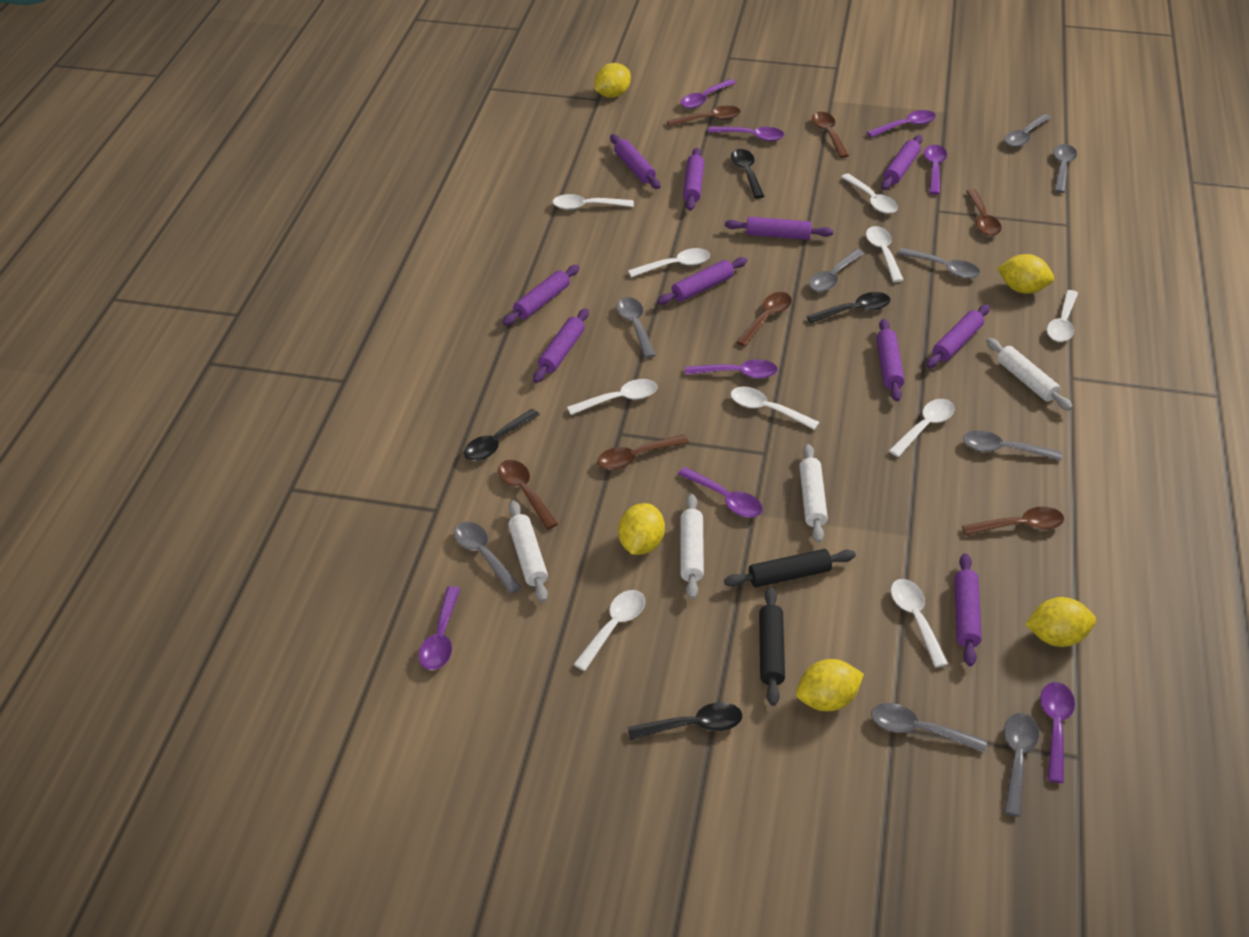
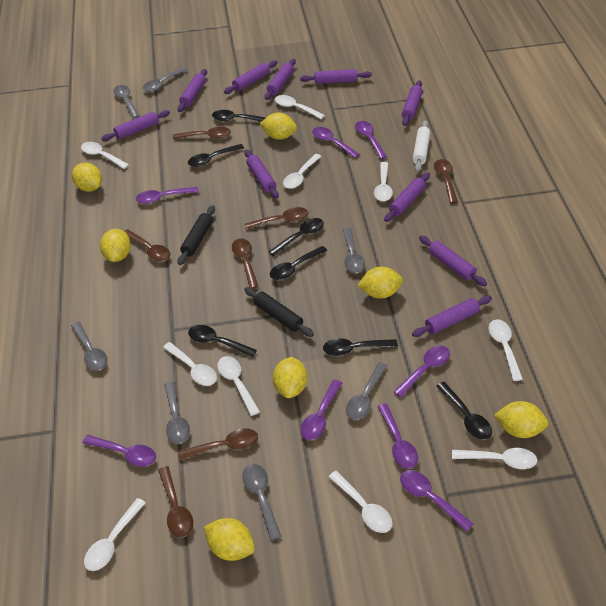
black spoon: 4 -> 7
grey spoon: 9 -> 7
white rolling pin: 4 -> 1
yellow lemon: 5 -> 7

